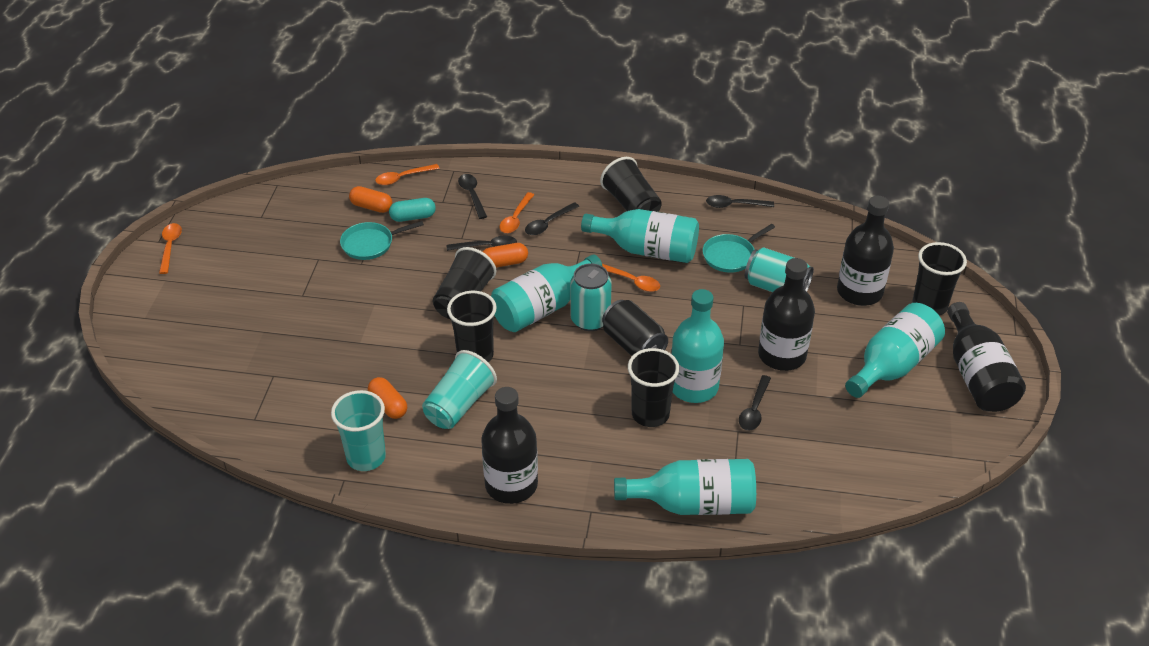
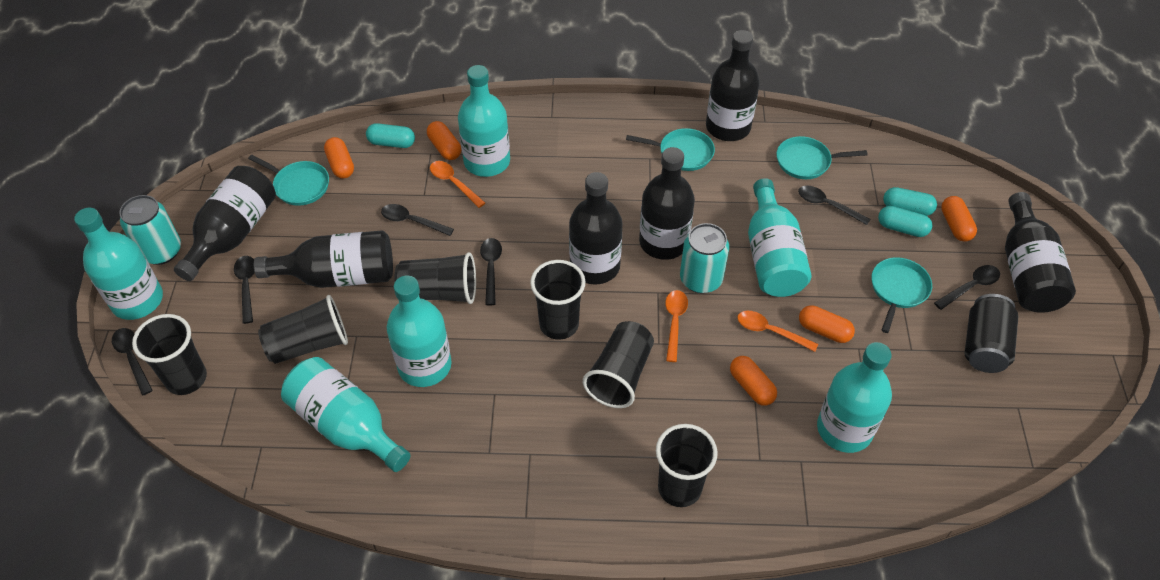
black bottle: 4 -> 6
black cup: 5 -> 6
black spoon: 5 -> 6
orange capsule: 3 -> 5
orange spoon: 4 -> 3
turquoise bottle: 5 -> 6
turquoise capsule: 1 -> 3
turquoise cup: 2 -> 0
turquoise pan: 2 -> 4

